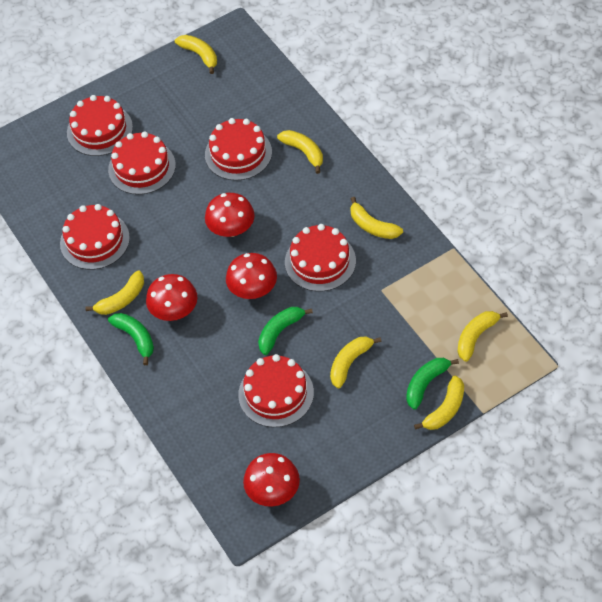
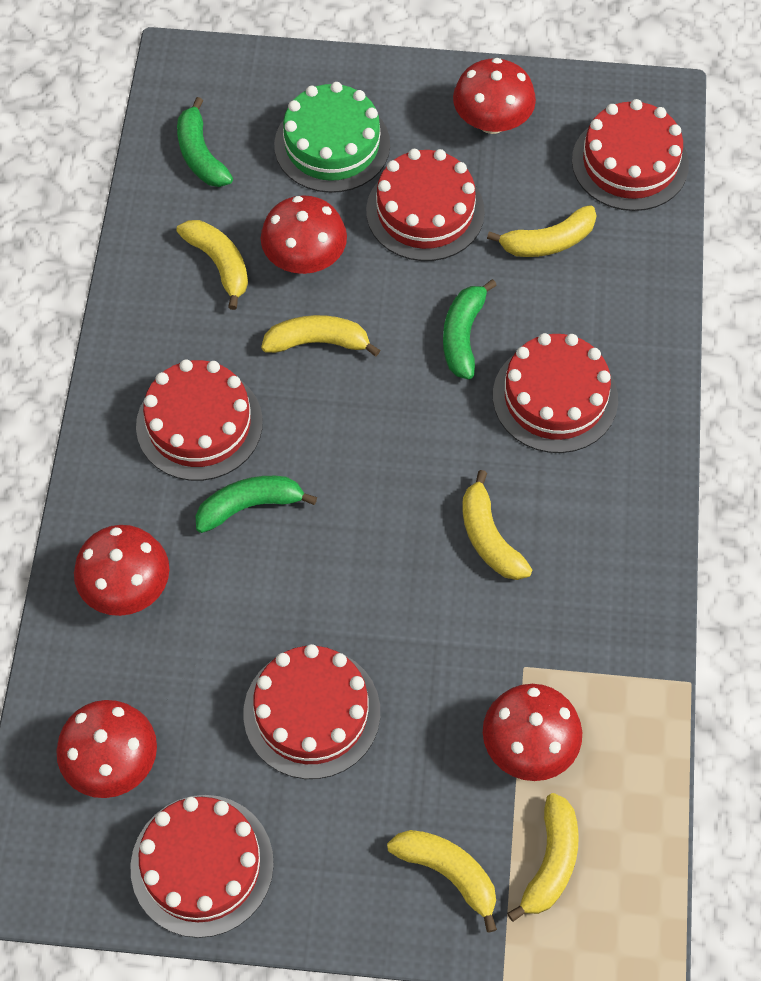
green cake: 0 -> 1
red mushroom: 4 -> 5
yellow banana: 7 -> 6

